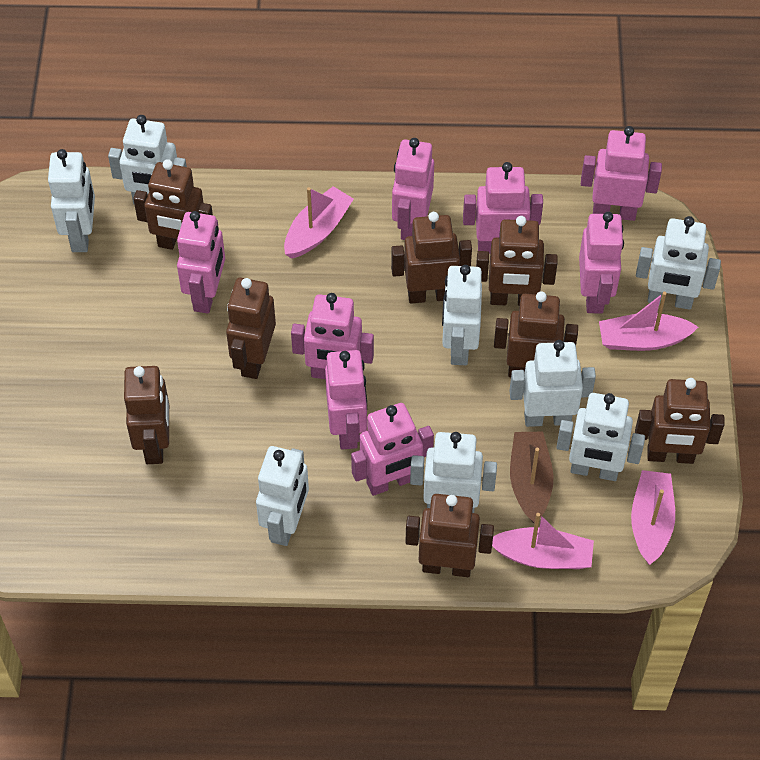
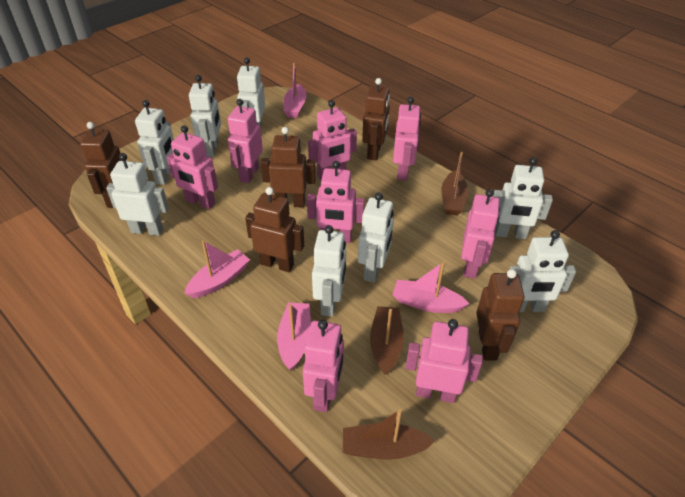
brown boat: 1 -> 3
brown robot: 8 -> 5

